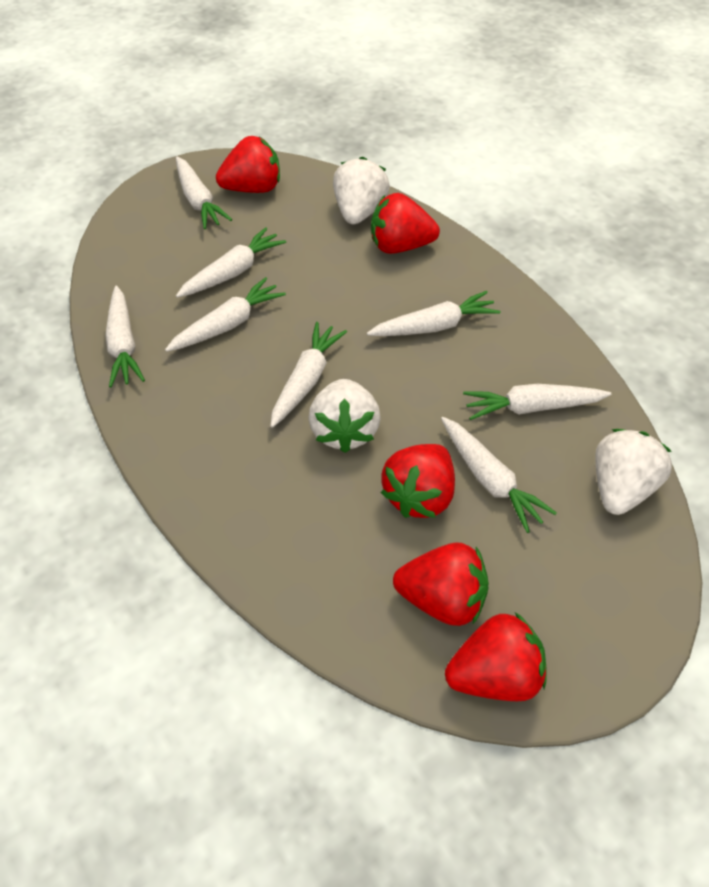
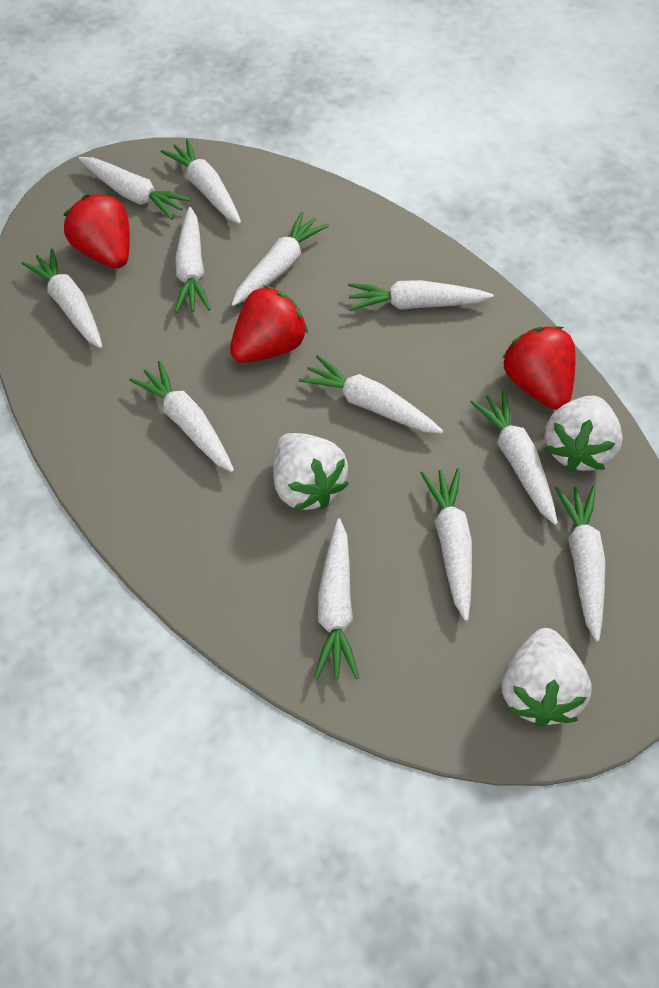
red strawberry: 5 -> 3
white carrot: 8 -> 12

